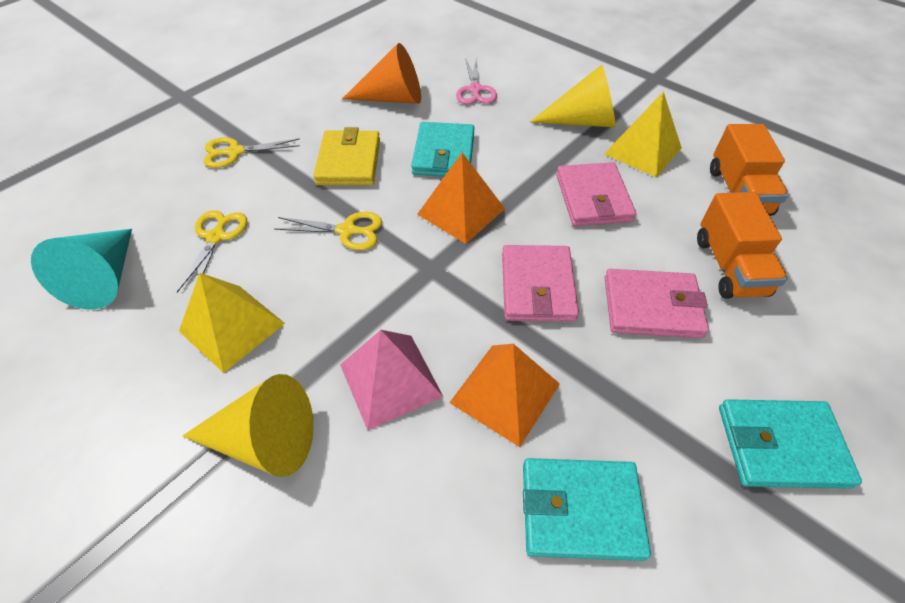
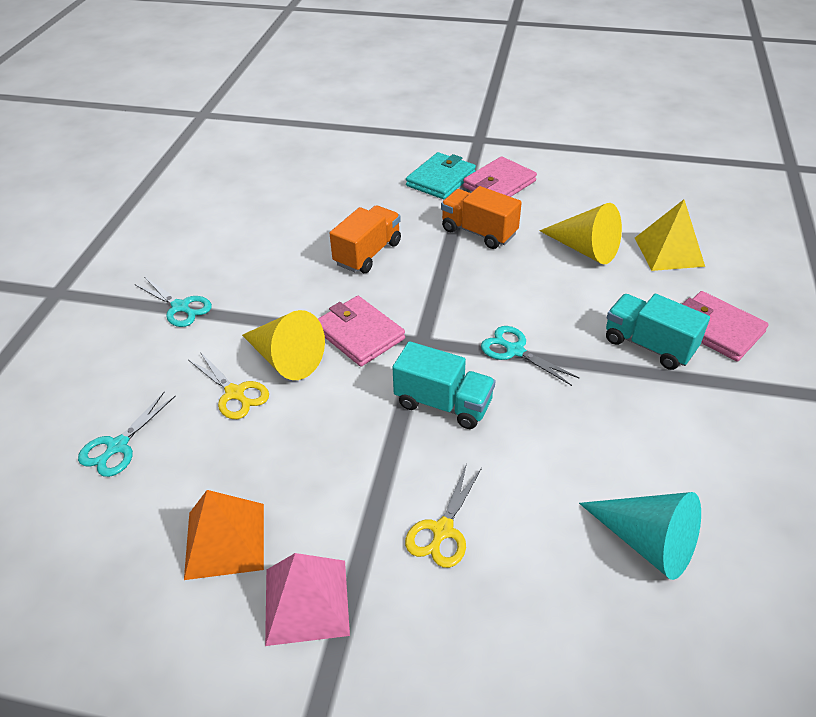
orange cone: 1 -> 0
orange pyramid: 2 -> 1
pink scissors: 1 -> 0
turquoise scissors: 0 -> 3
turquoise truck: 0 -> 2
turquoise wallet: 3 -> 1
yellow pyramid: 2 -> 1
yellow scissors: 3 -> 2
yellow wallet: 1 -> 0

